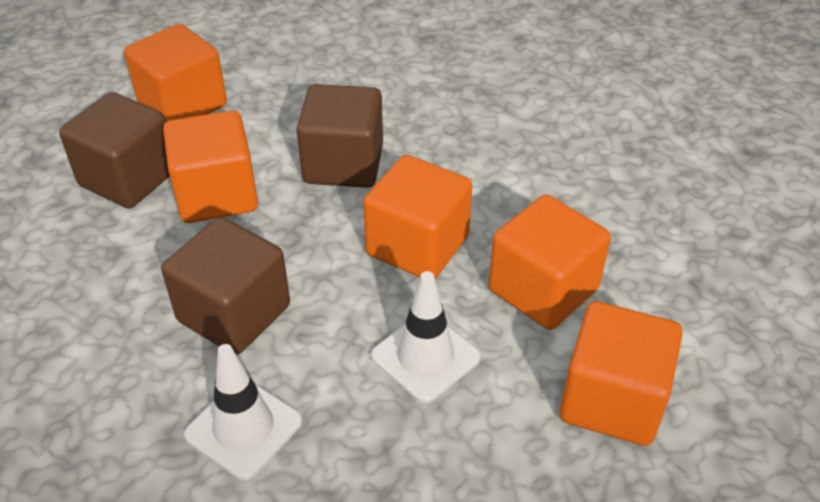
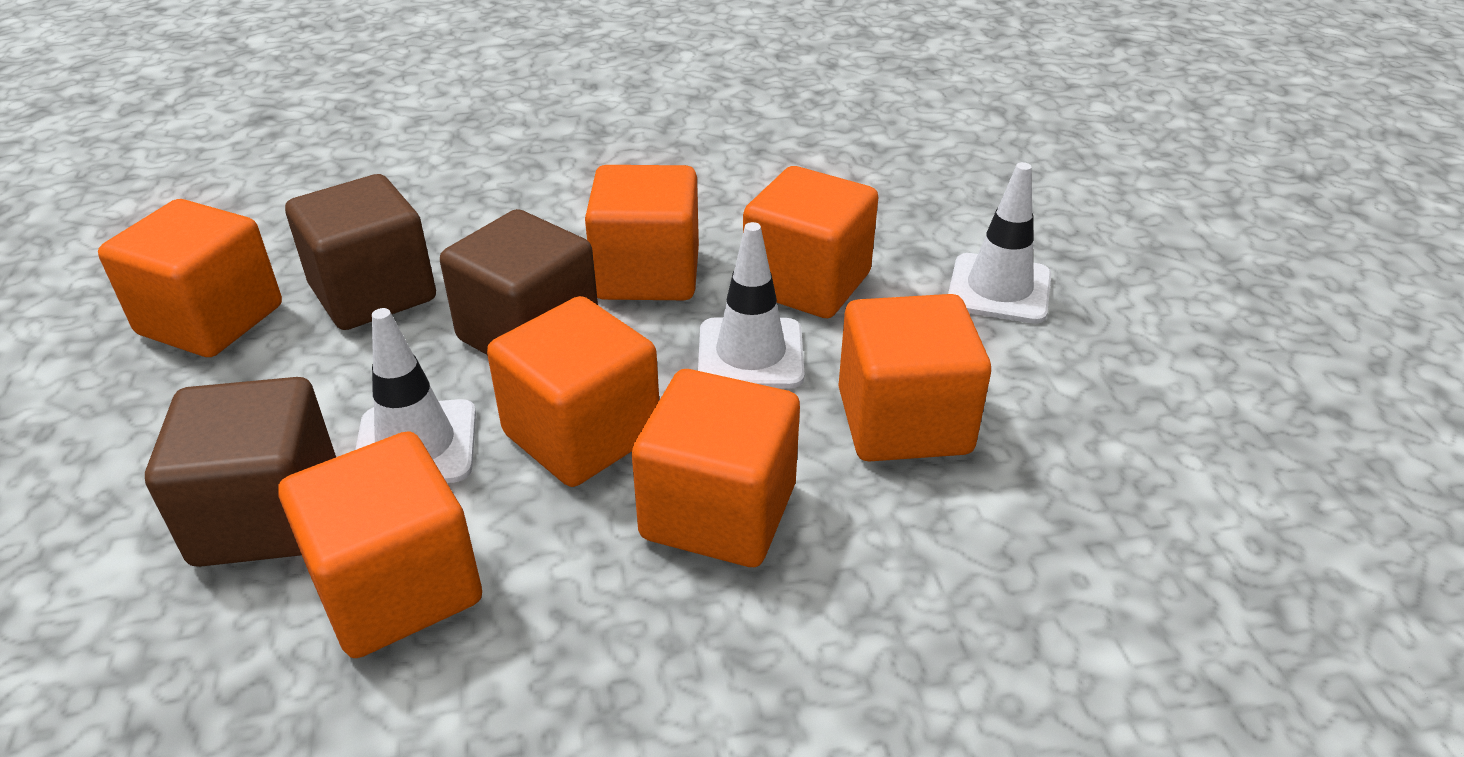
orange cube: 5 -> 7
white traffic cone: 2 -> 3

